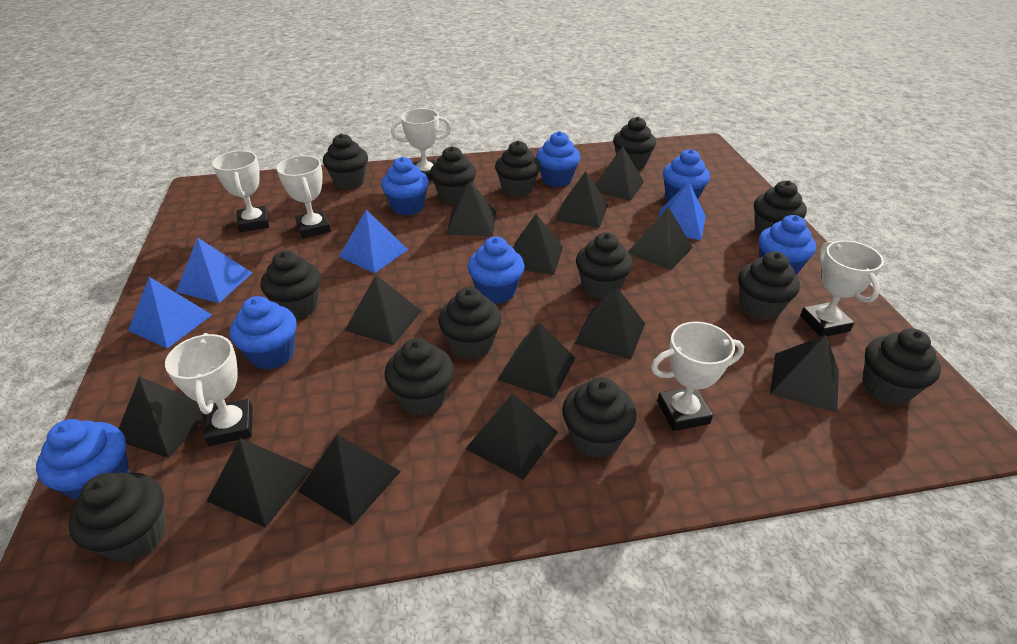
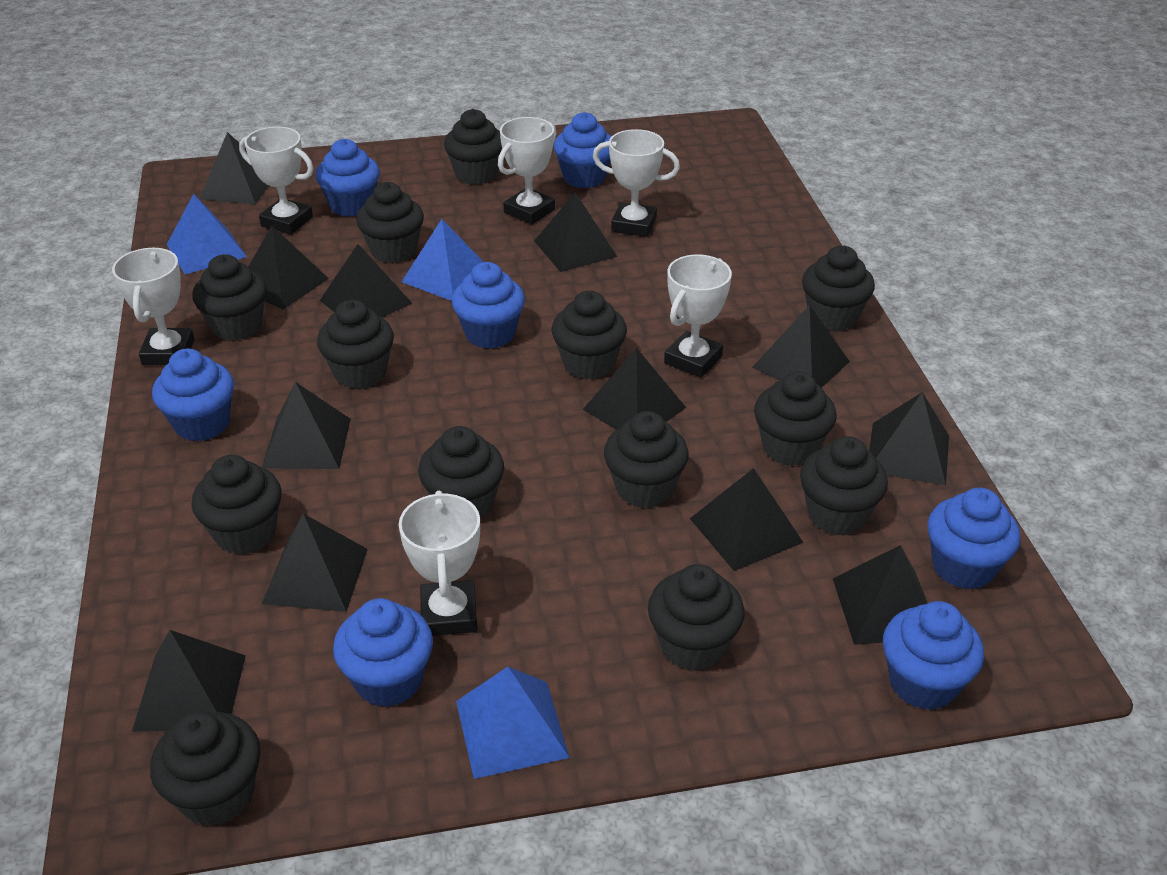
black pyramid: 13 -> 12
blue pyramid: 4 -> 3

